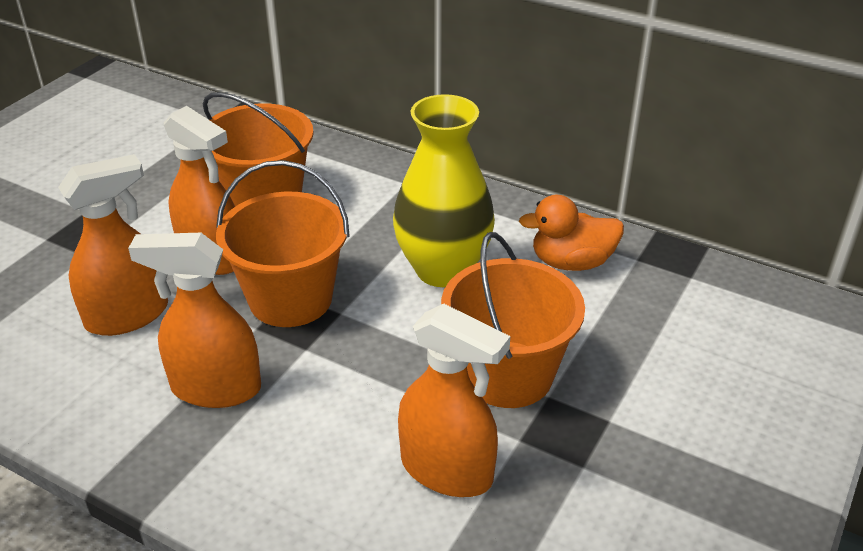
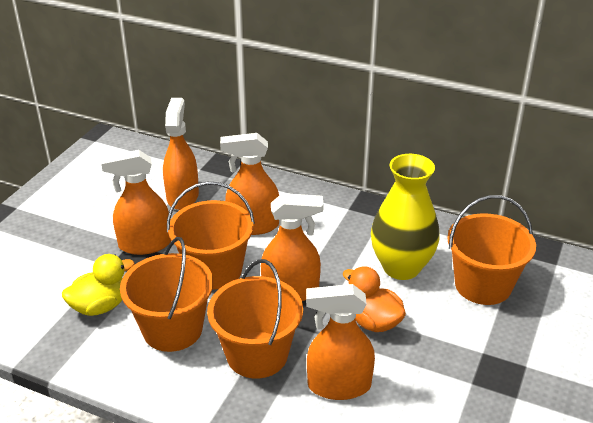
orange bucket: 3 -> 4
orange spray bottle: 4 -> 5
yellow duck: 0 -> 1

